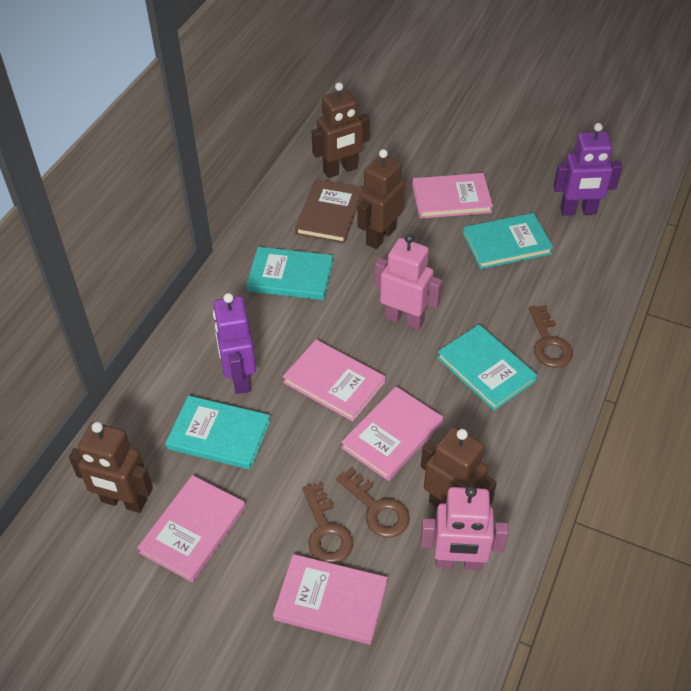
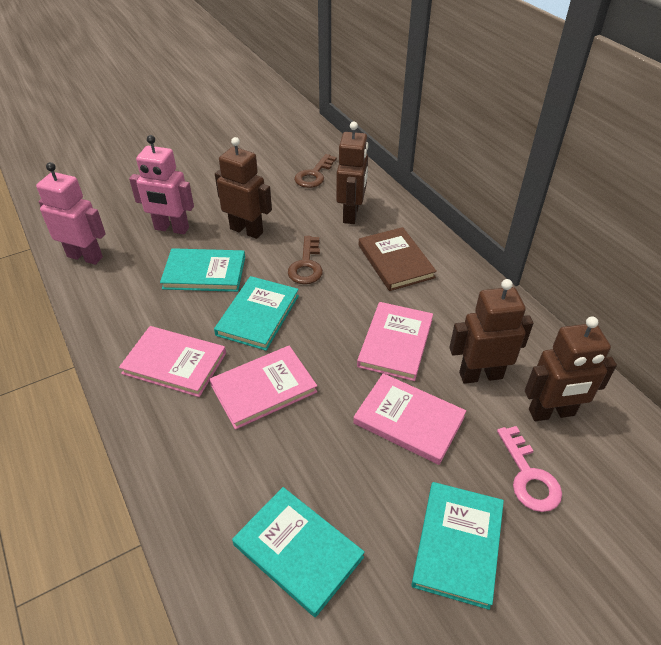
brown key: 3 -> 2
pink book: 5 -> 4
pink key: 0 -> 1
purple robot: 2 -> 0

